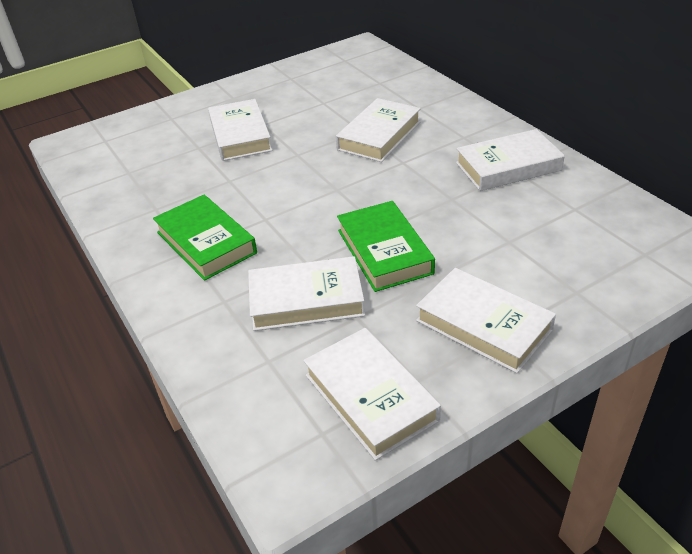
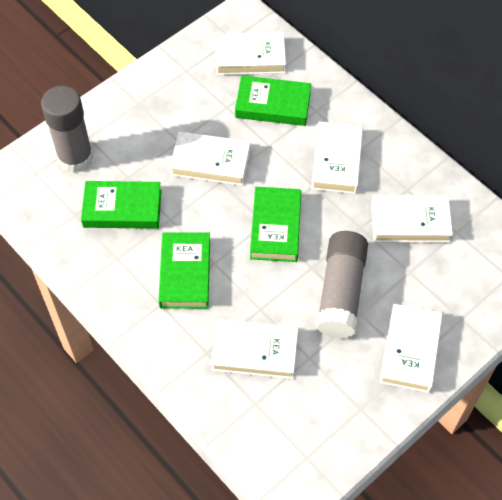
green book: 2 -> 4
grey glue stick: 0 -> 2

